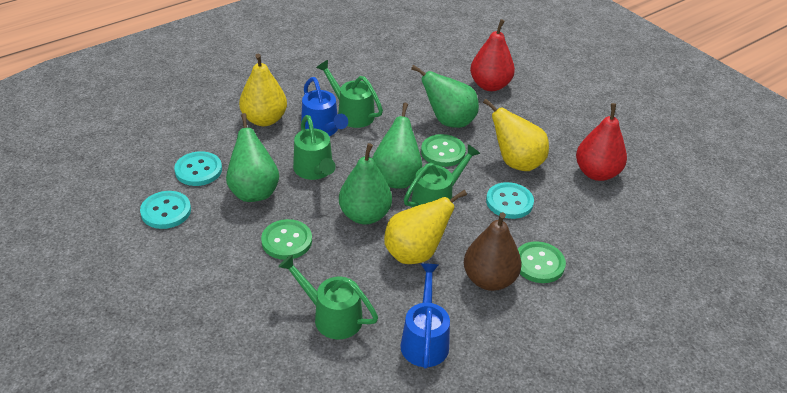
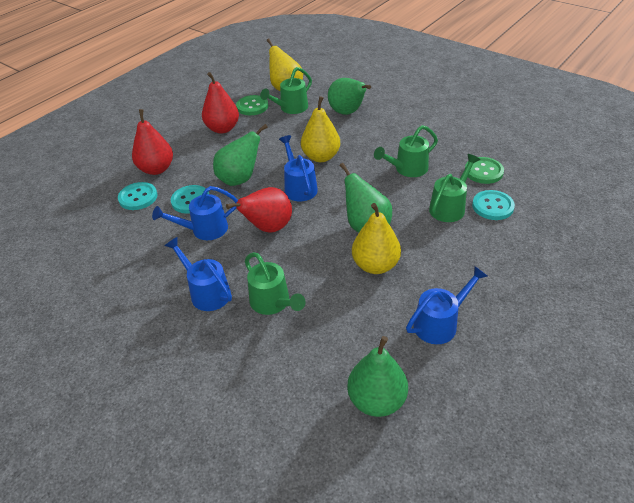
blue watering can: 2 -> 4
brown pear: 1 -> 0
green button: 3 -> 2
red pear: 2 -> 3

